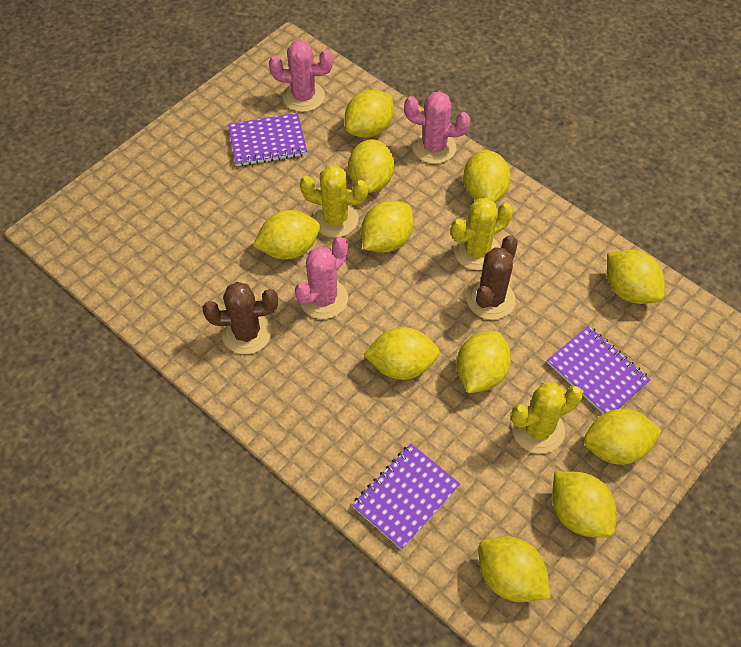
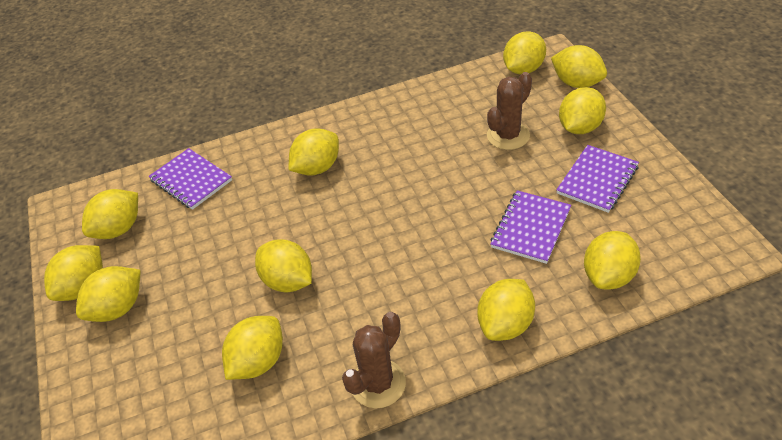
pink cactus: 3 -> 0
yellow cactus: 3 -> 0

